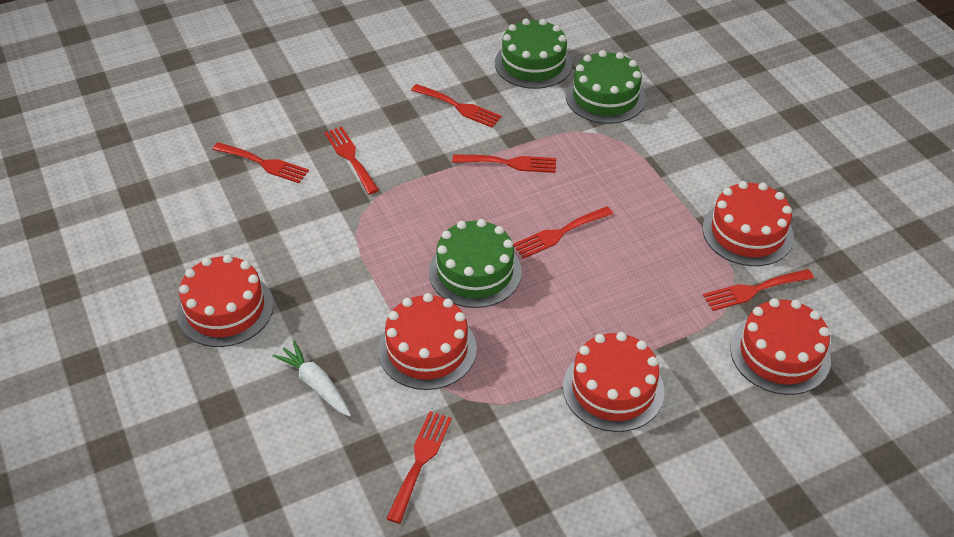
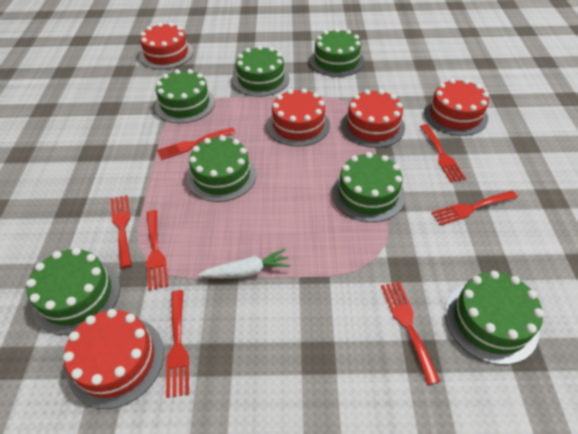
green cake: 3 -> 7

